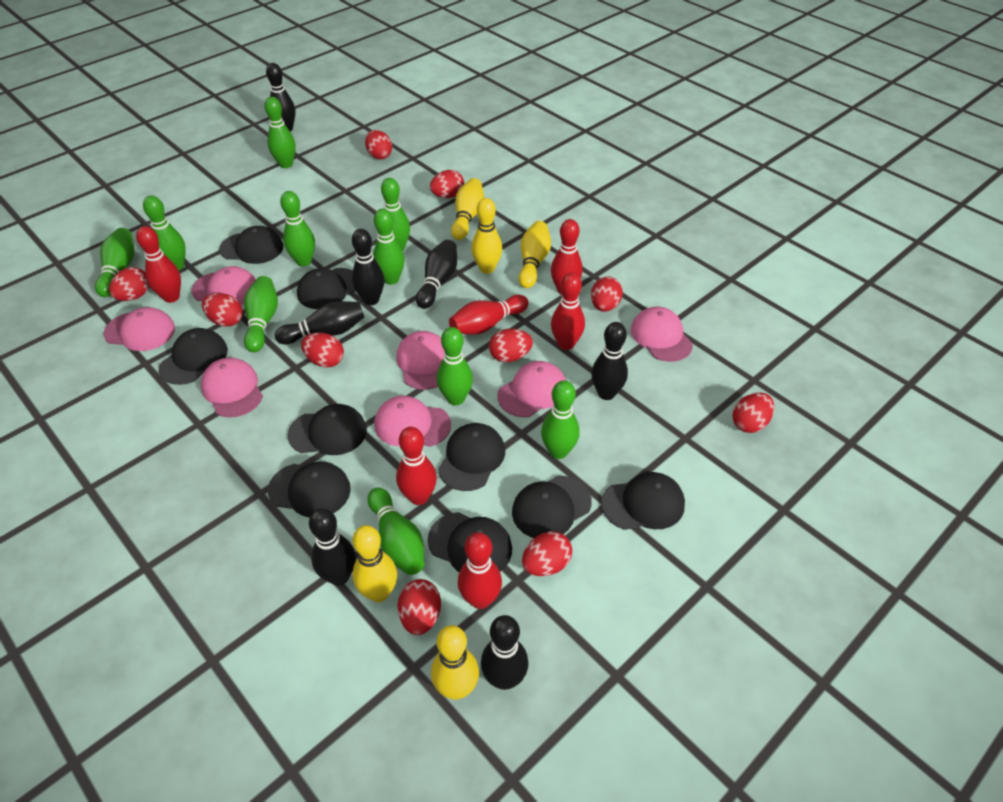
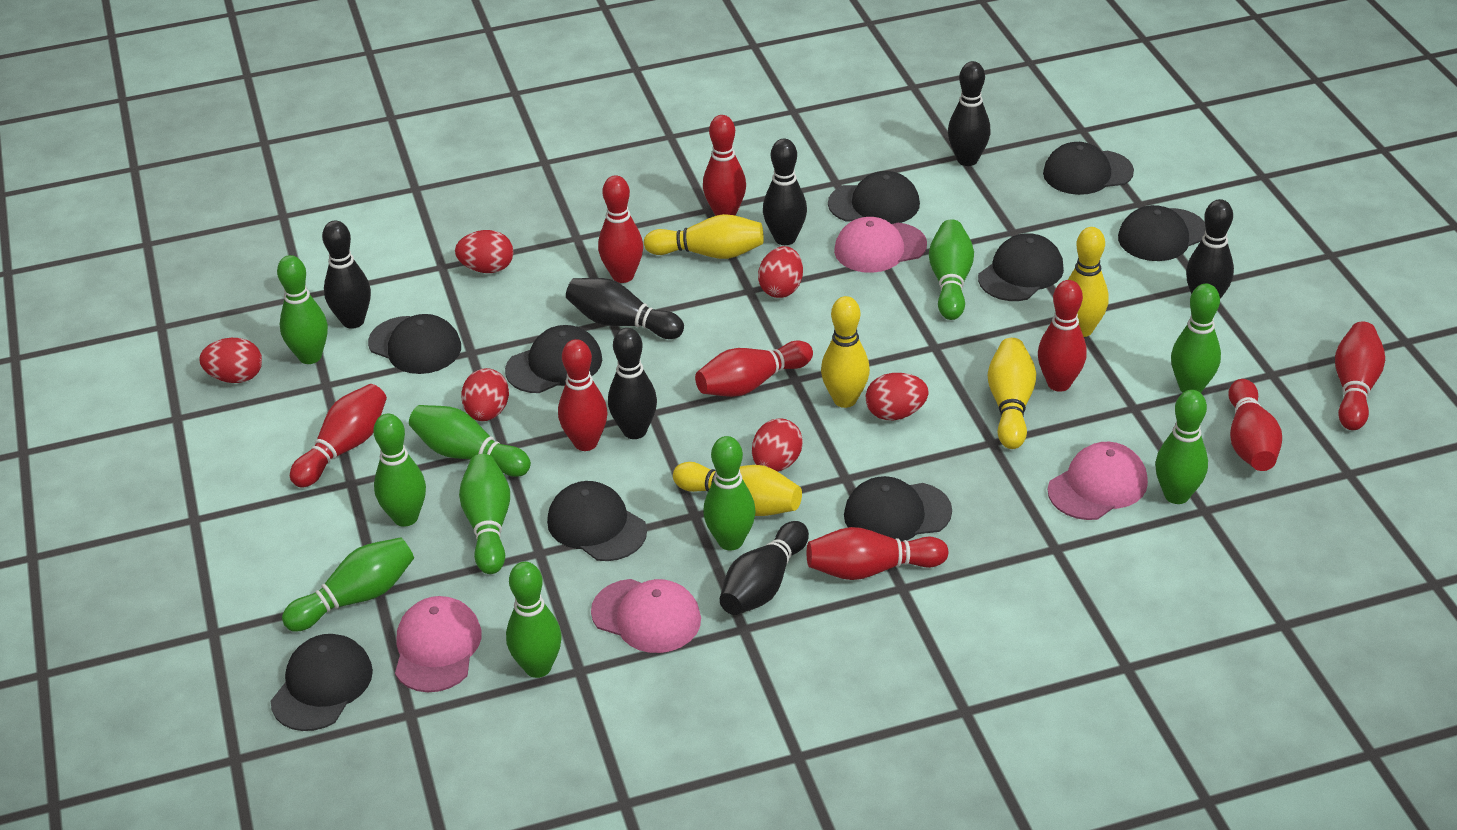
pink cap: 7 -> 4
red bowling pin: 6 -> 9
red egg: 10 -> 6

